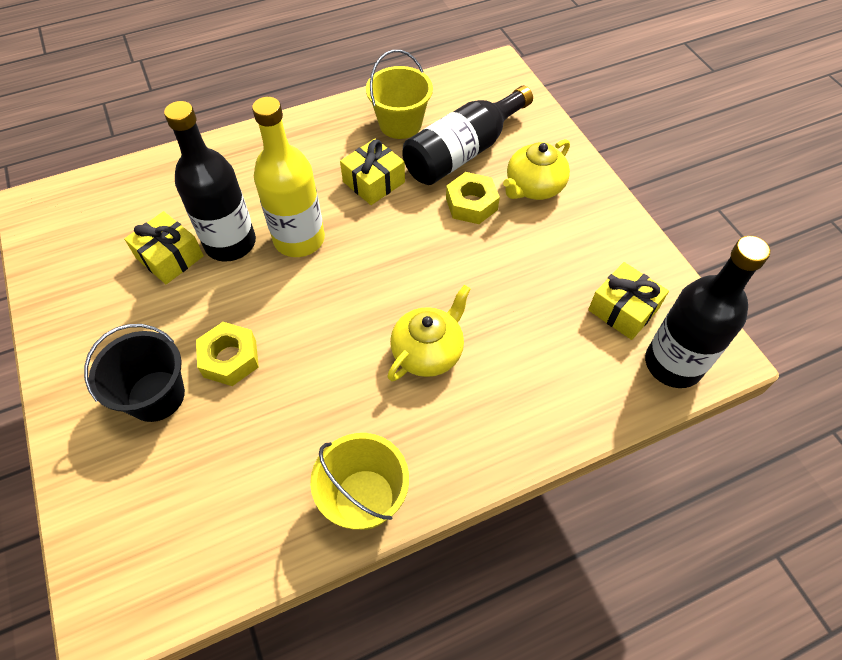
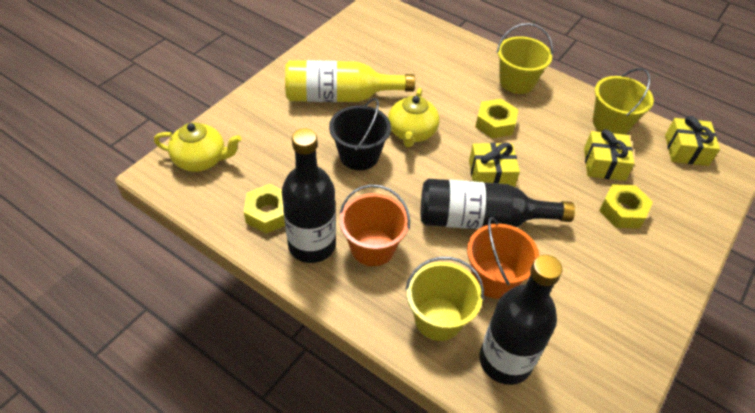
orange bucket: 0 -> 2
yellow bucket: 2 -> 3
yellow nut: 2 -> 3

